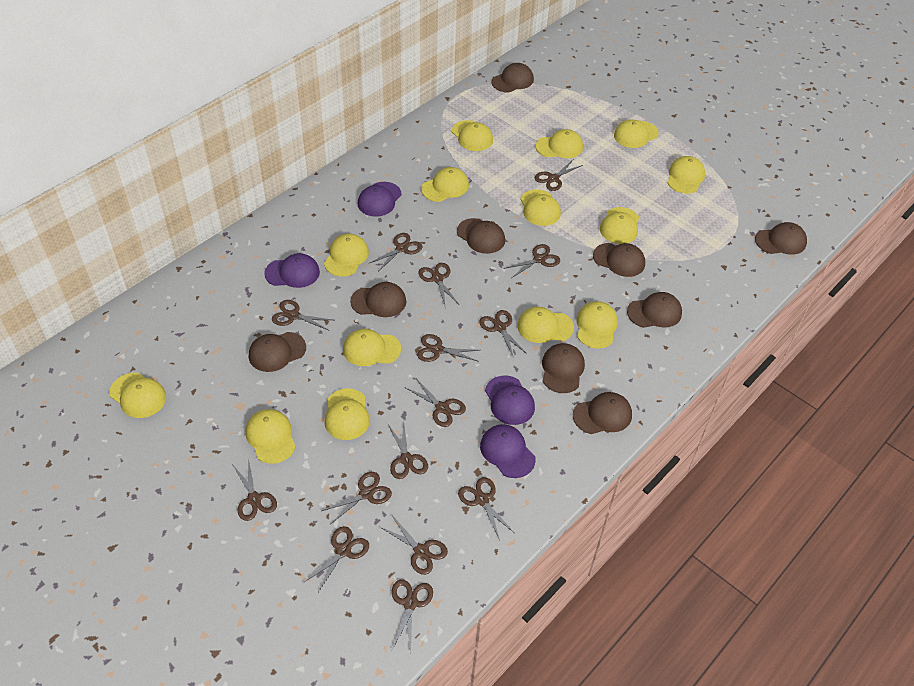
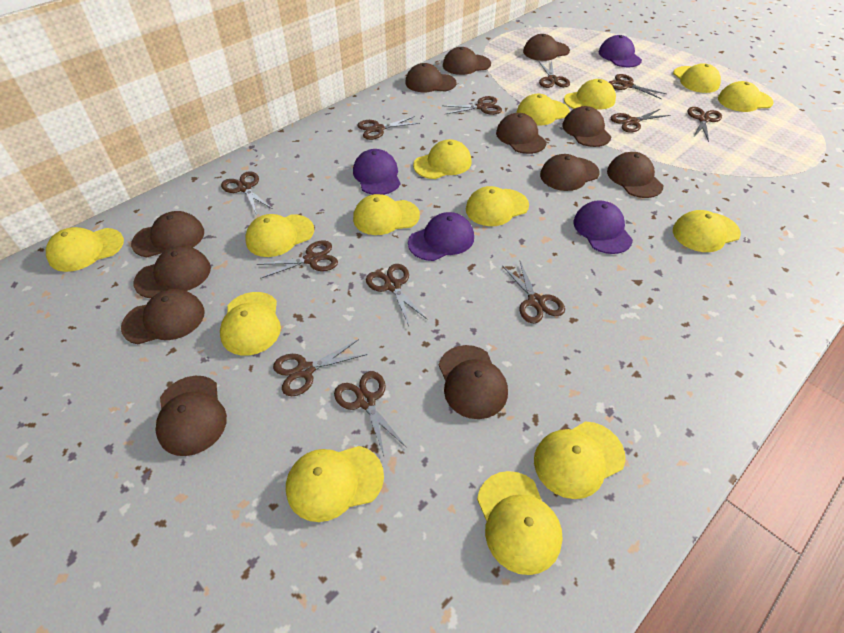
brown cap: 9 -> 12
brown scissors: 15 -> 12

